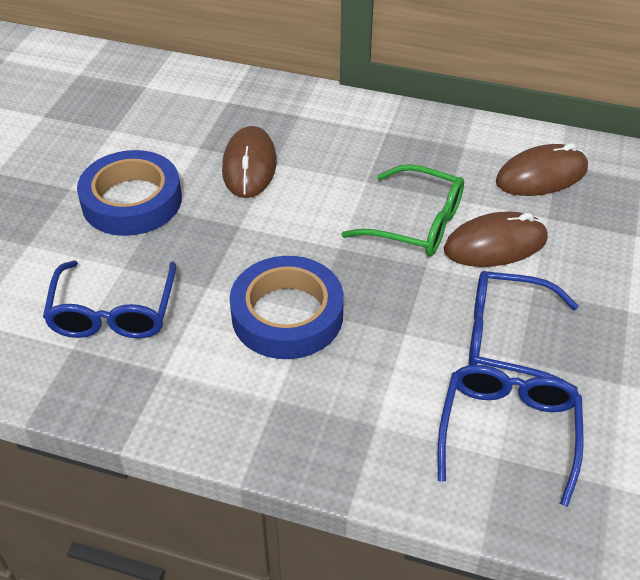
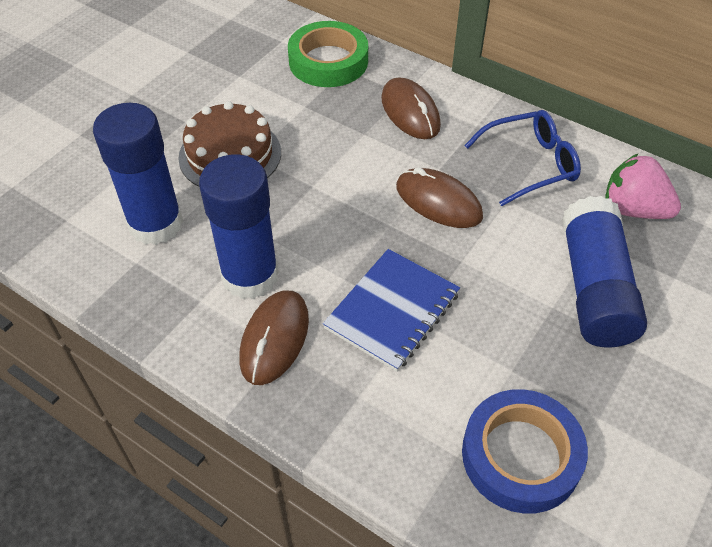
blue glasses: 3 -> 1
blue glue stick: 0 -> 3
blue notebook: 0 -> 1
blue tape: 2 -> 1
brown cake: 0 -> 1
green glasses: 1 -> 0
green tape: 0 -> 1
pink strawberry: 0 -> 1

